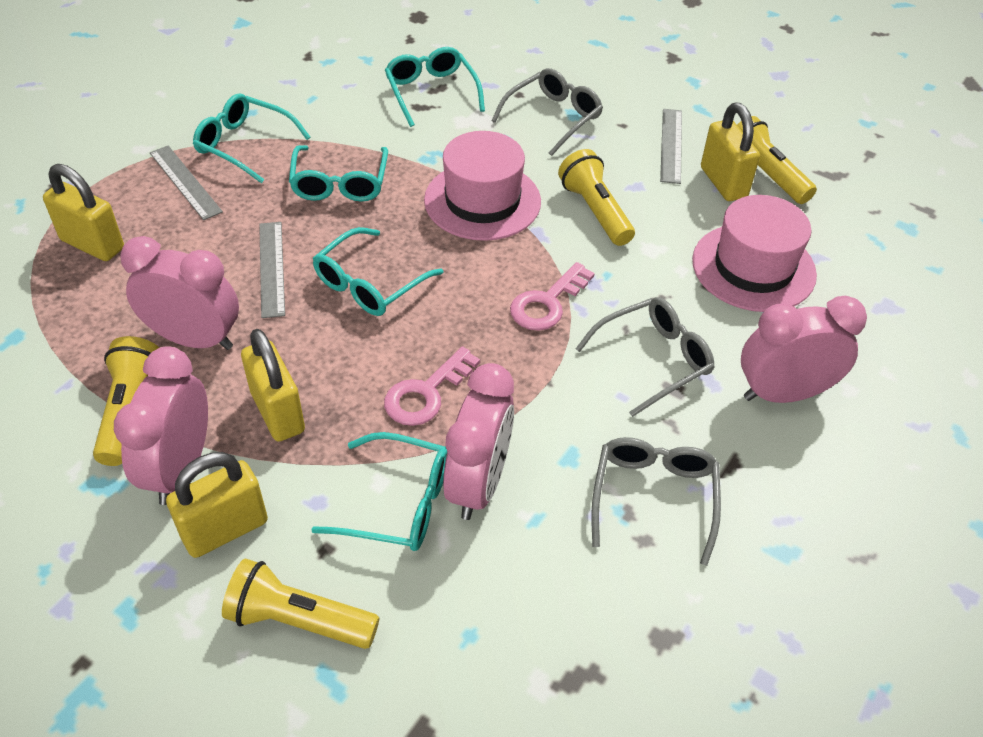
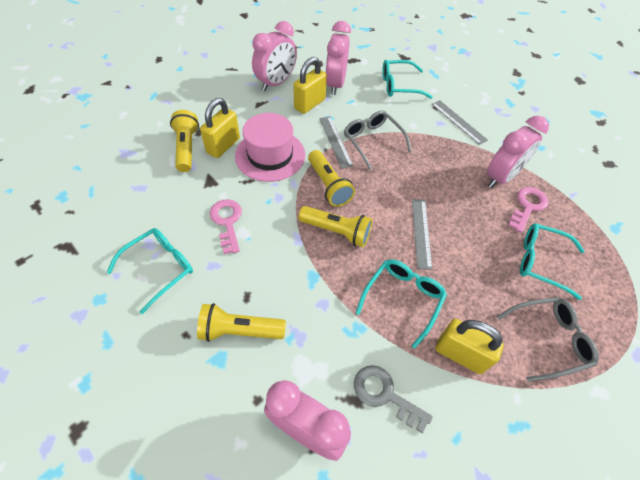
grey glasses: 3 -> 2
grey key: 0 -> 1
pink hat: 2 -> 1
turquoise glasses: 5 -> 4
yellow padlock: 4 -> 3

